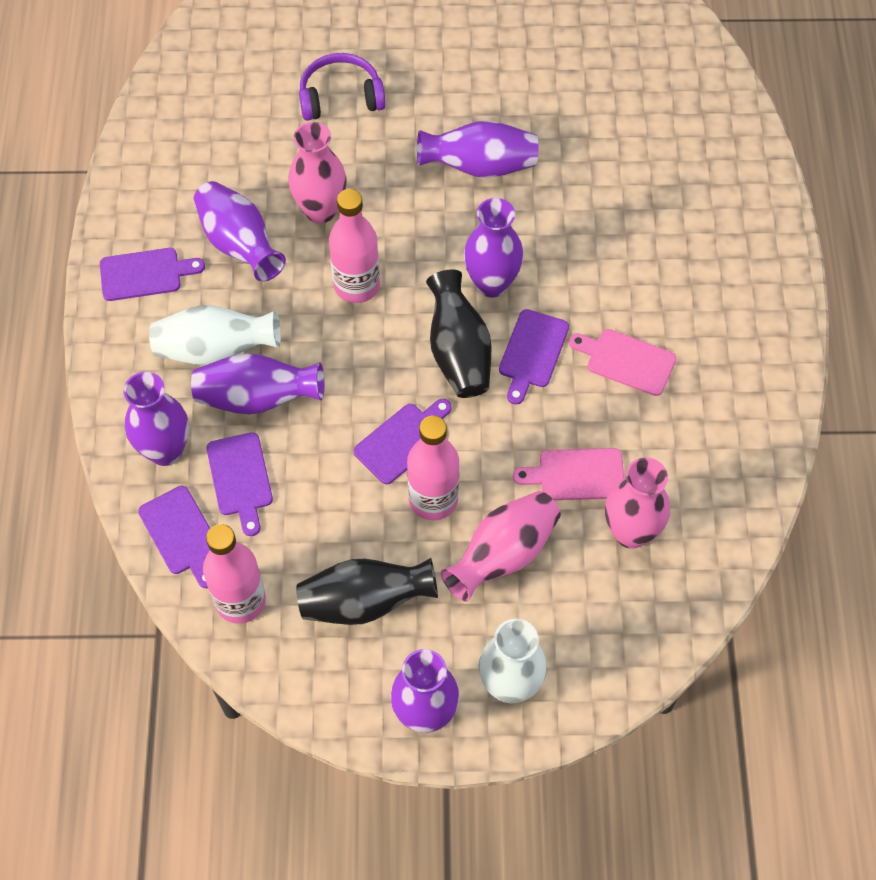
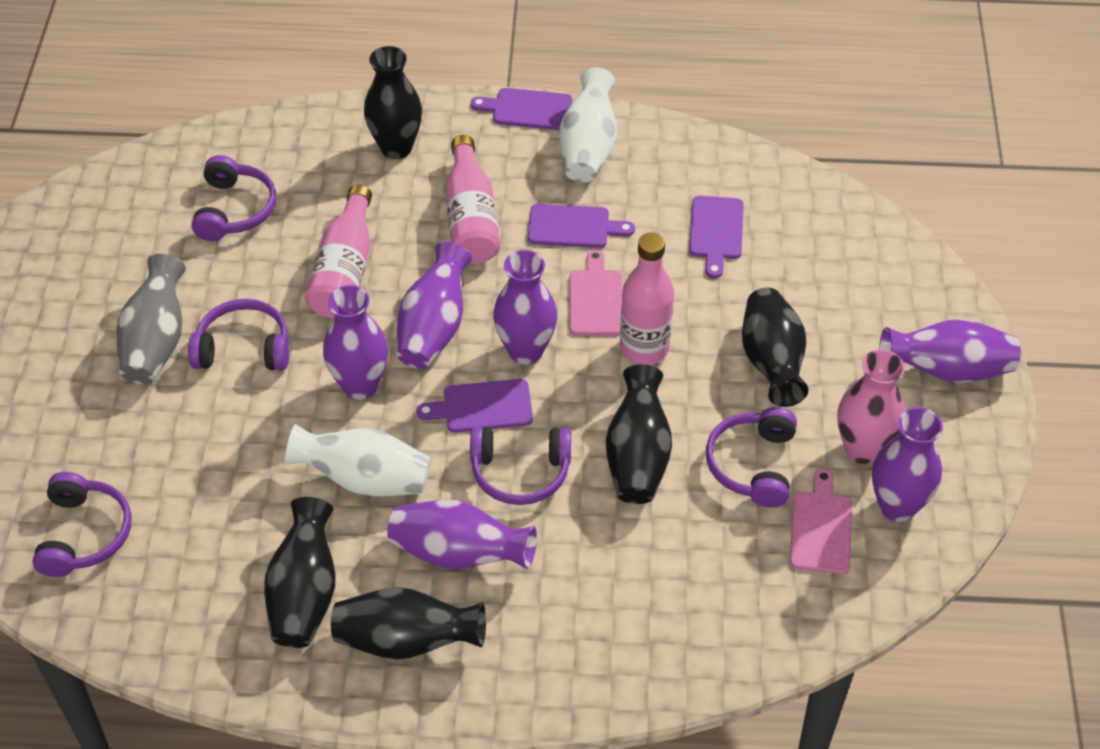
black vase: 2 -> 5
grey vase: 0 -> 1
pink vase: 3 -> 1
purple cutting board: 5 -> 4
purple headphones: 1 -> 5

